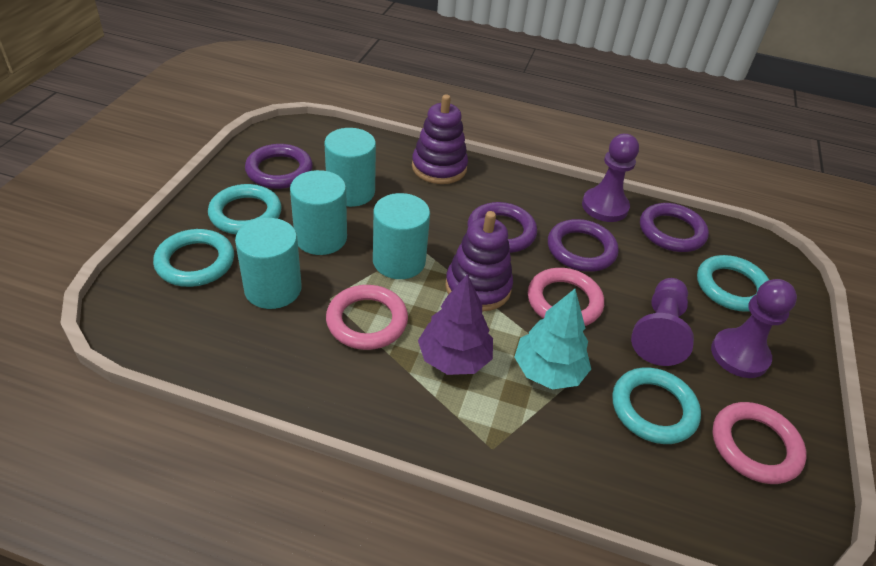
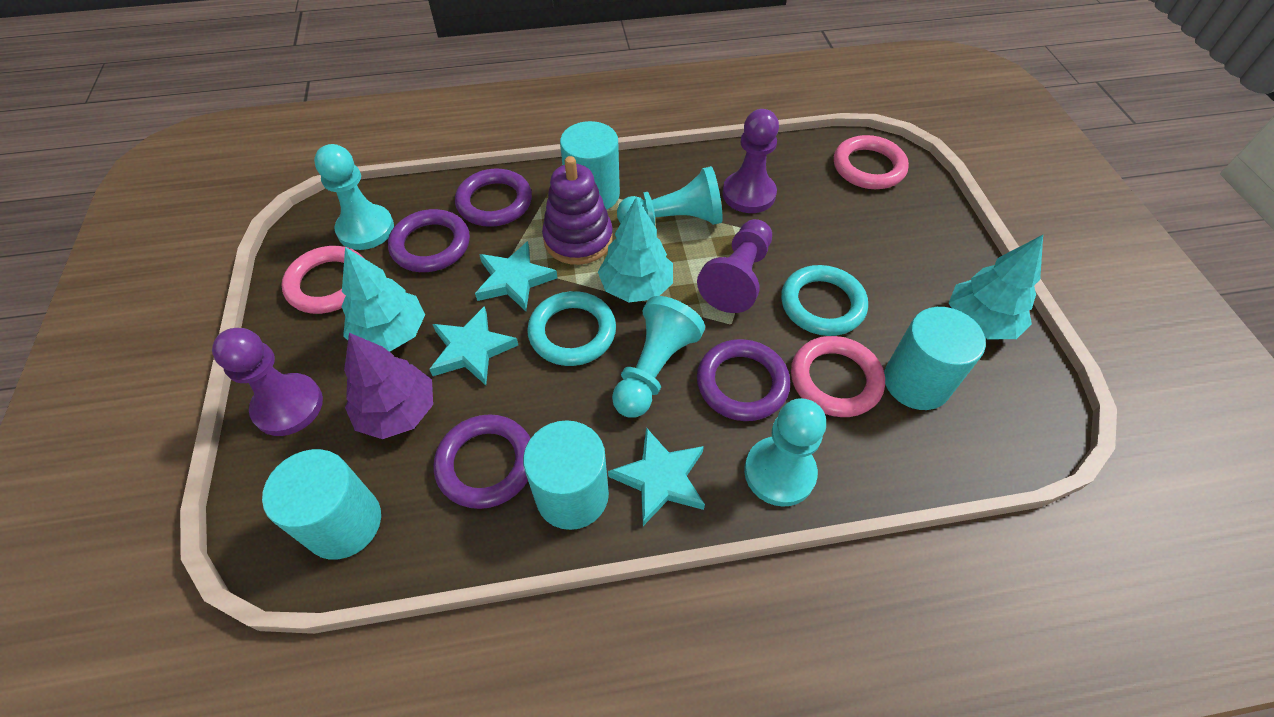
purple stacking toy: 2 -> 1
turquoise pawn: 0 -> 4
turquoise ring: 4 -> 2
turquoise star: 0 -> 3
turquoise tree: 1 -> 3

